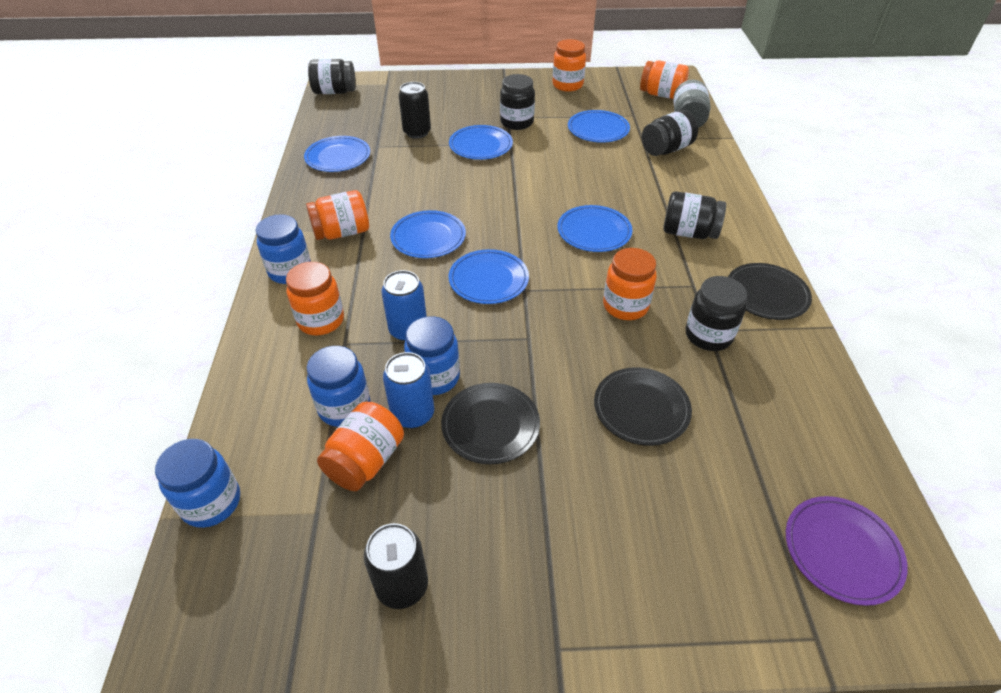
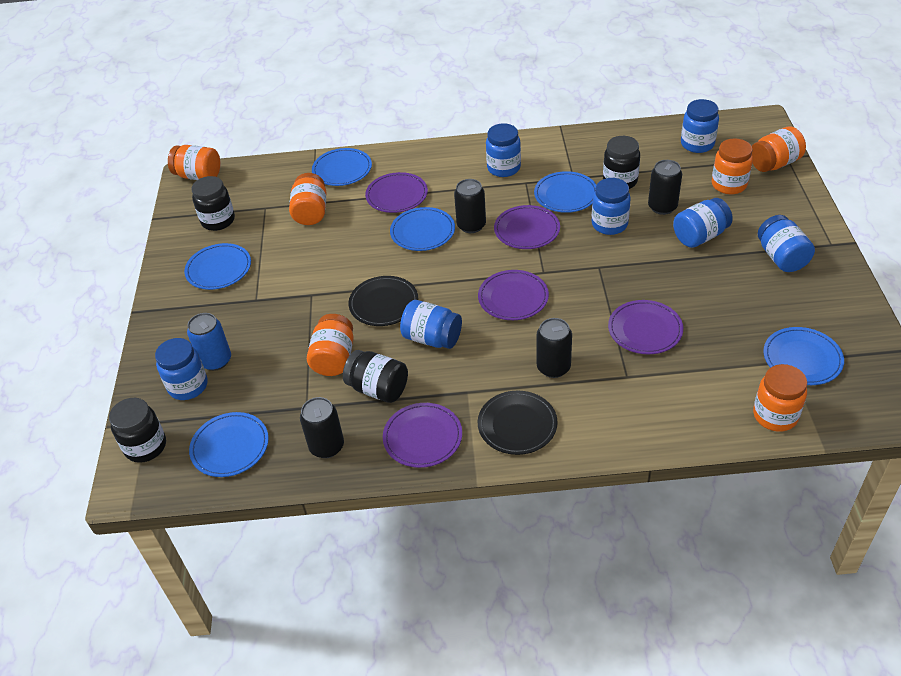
black can: 2 -> 4
black jar: 5 -> 4
black plate: 3 -> 2
blue can: 2 -> 1
blue jar: 4 -> 7
grey jar: 1 -> 0
purple plate: 1 -> 5

